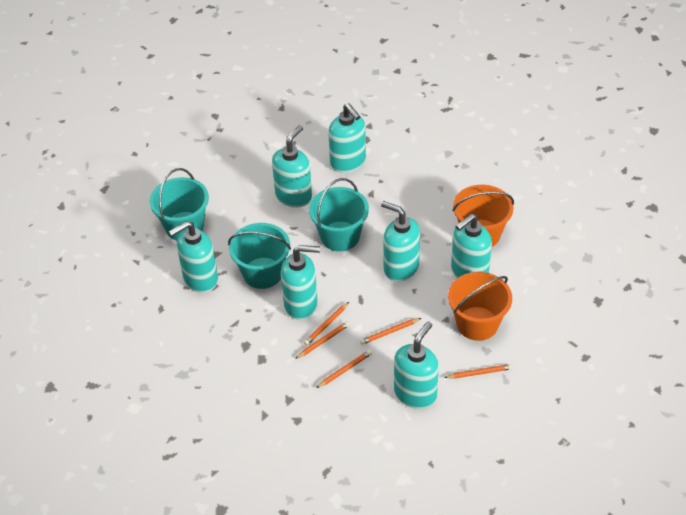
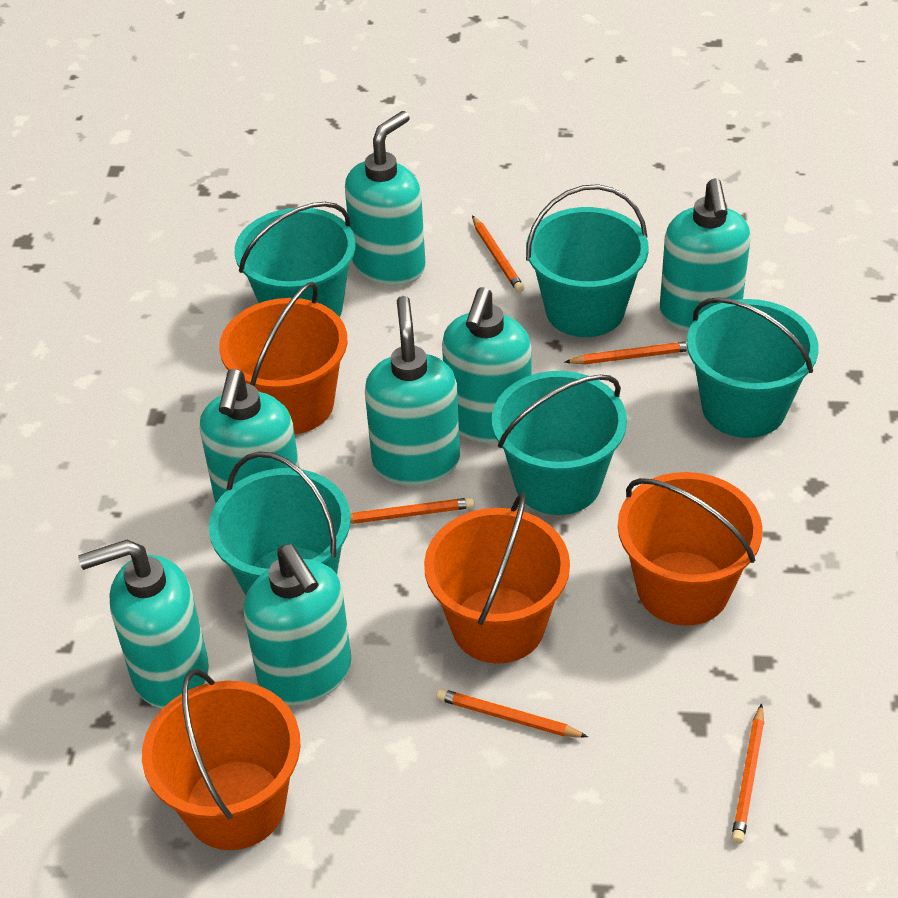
orange bucket: 2 -> 4
turquoise bucket: 3 -> 5

